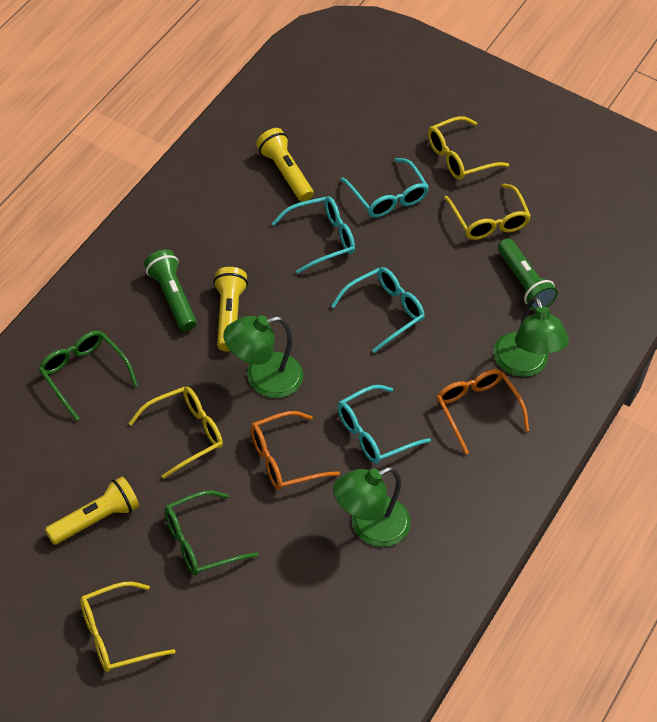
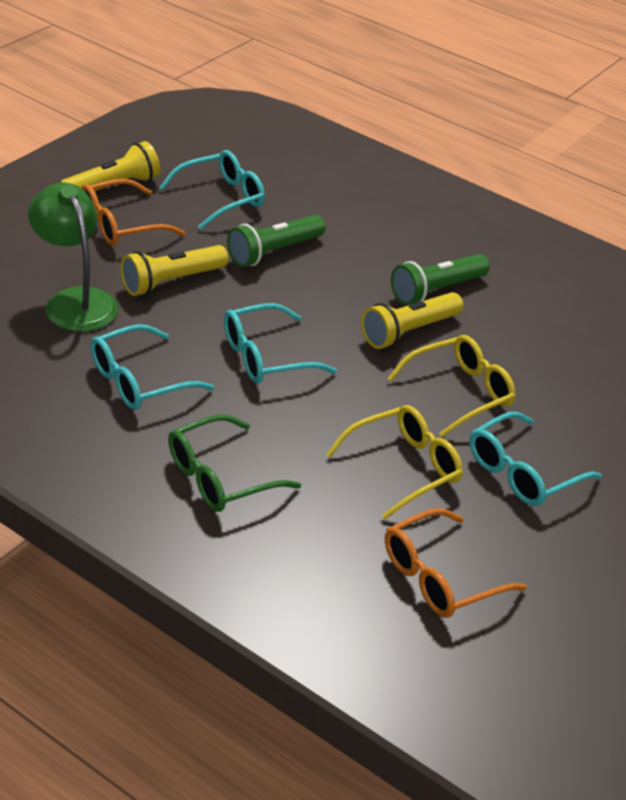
green glasses: 2 -> 1
green lamp: 3 -> 1
yellow glasses: 4 -> 2

